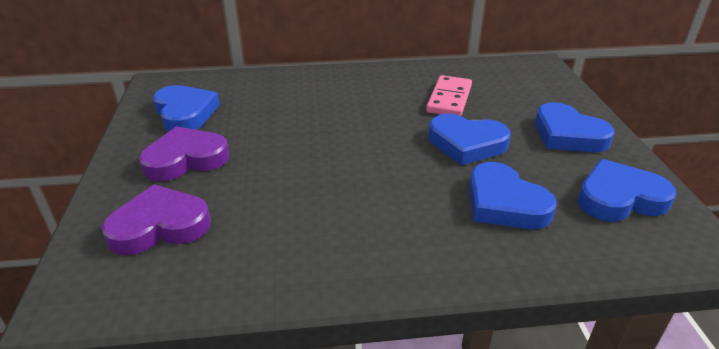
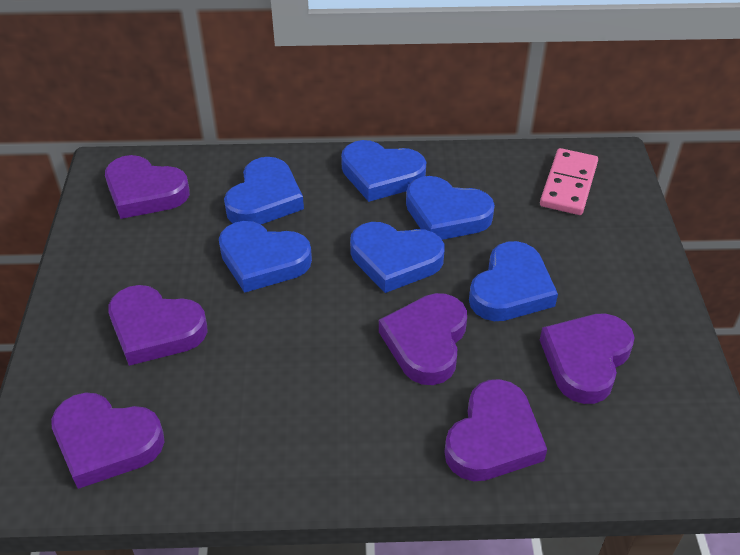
blue heart: 5 -> 6
purple heart: 2 -> 6

